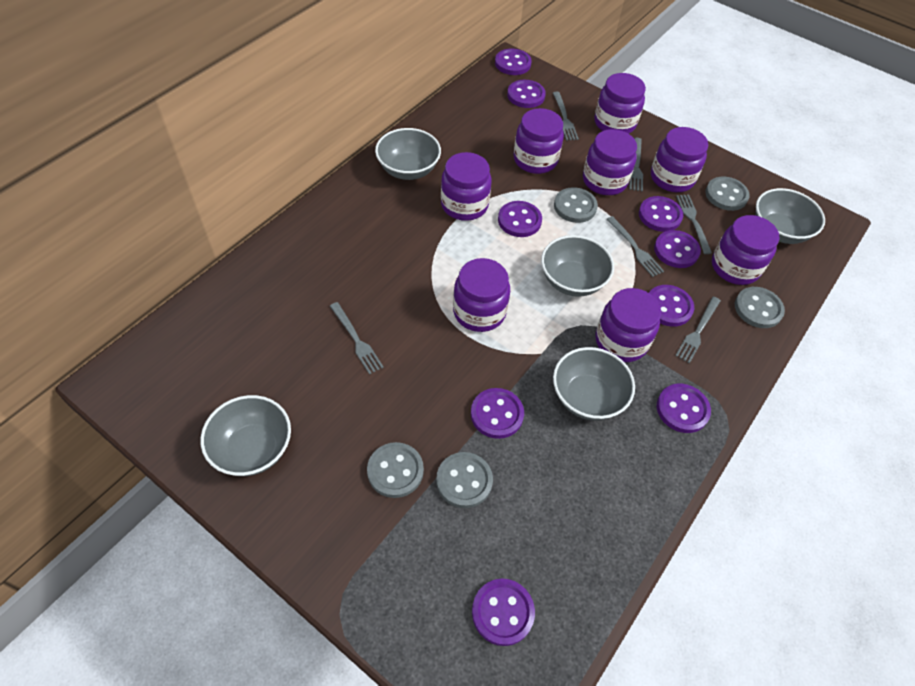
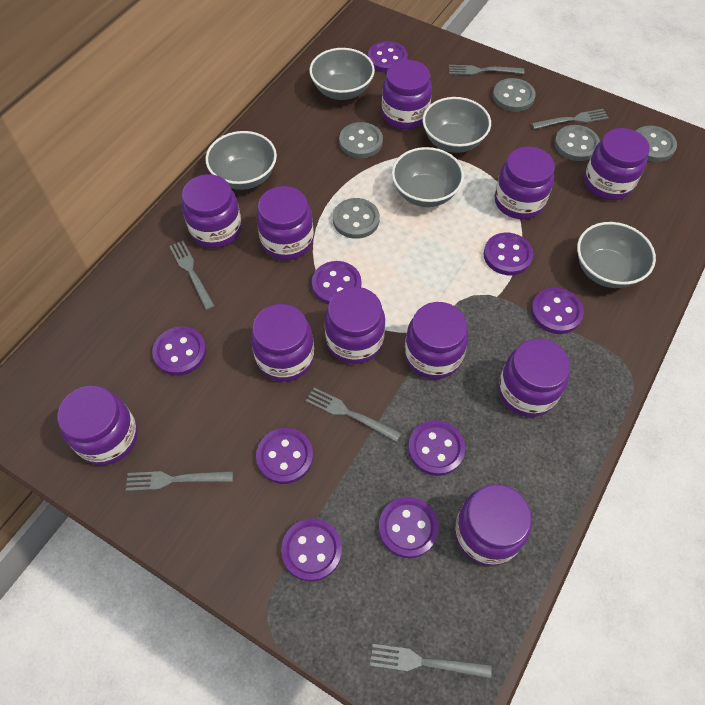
purple jar: 8 -> 11

